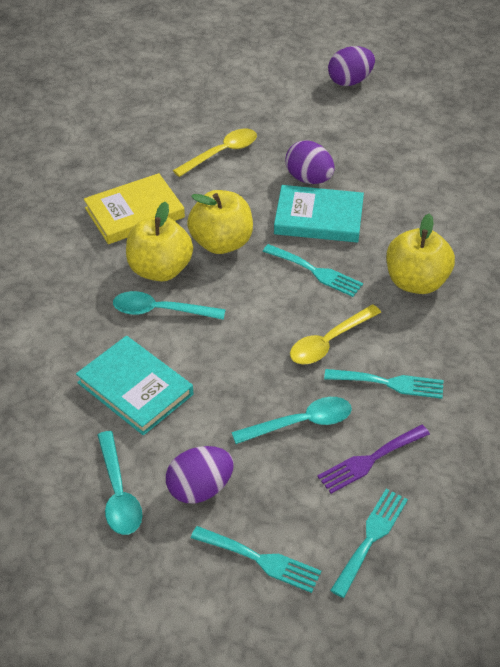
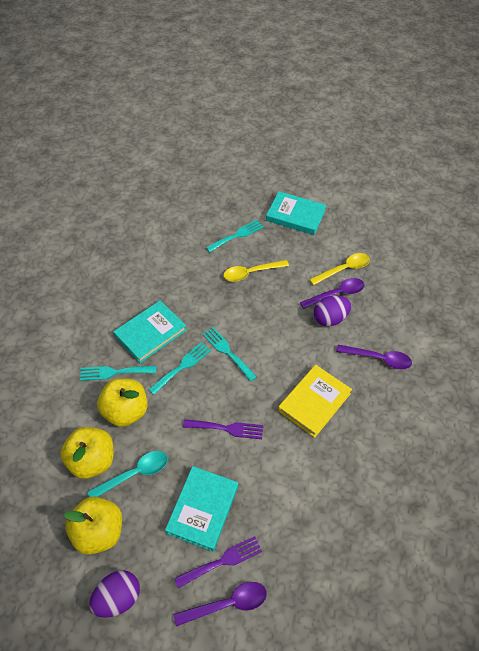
purple egg: 3 -> 2
purple fork: 1 -> 2
purple spoon: 0 -> 3
turquoise book: 2 -> 3
turquoise spoon: 3 -> 1

